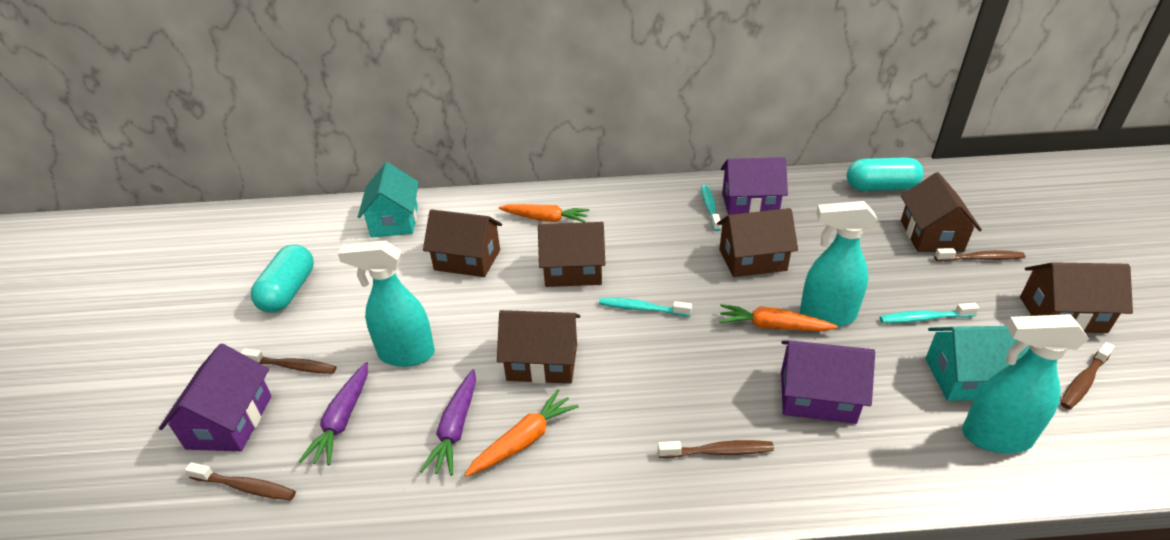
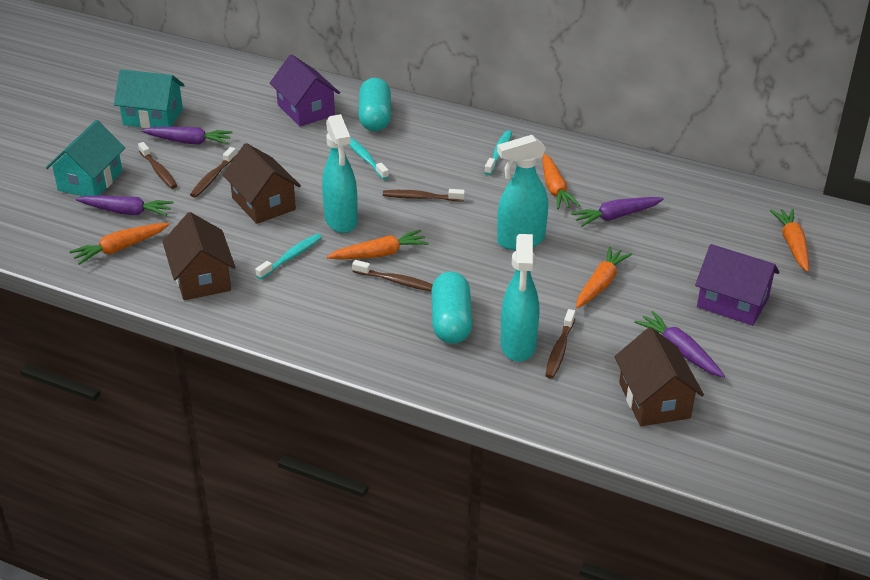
brown house: 6 -> 3
orange carrot: 3 -> 5
purple carrot: 2 -> 4
purple house: 3 -> 2

